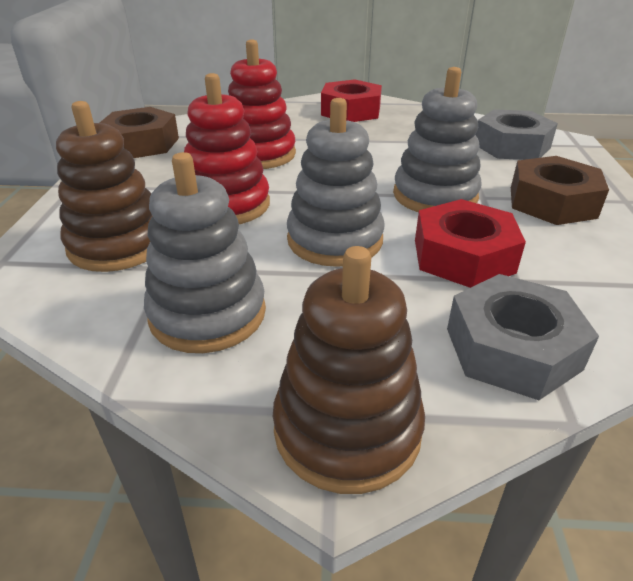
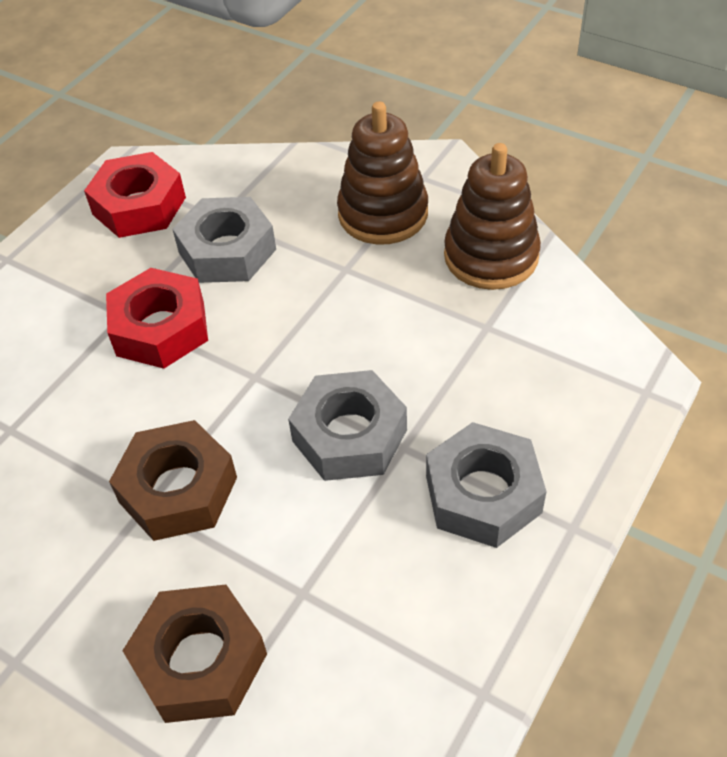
grey nut: 2 -> 3
grey stacking toy: 3 -> 0
red stacking toy: 2 -> 0

